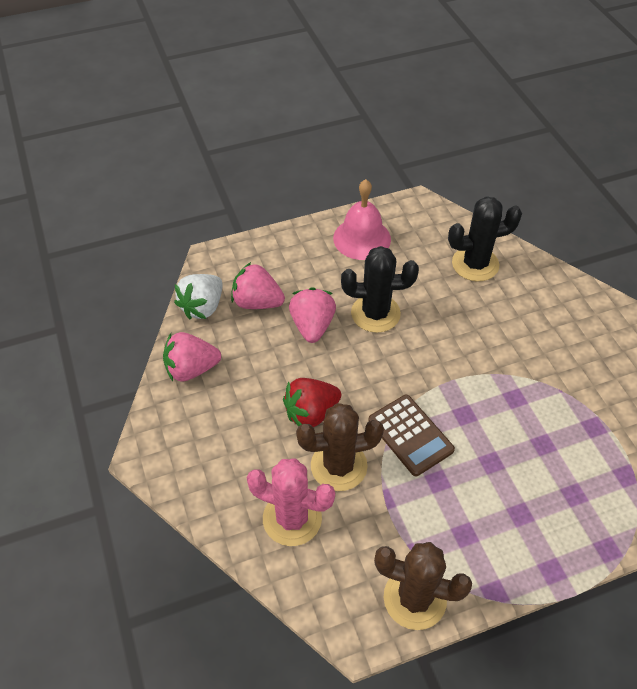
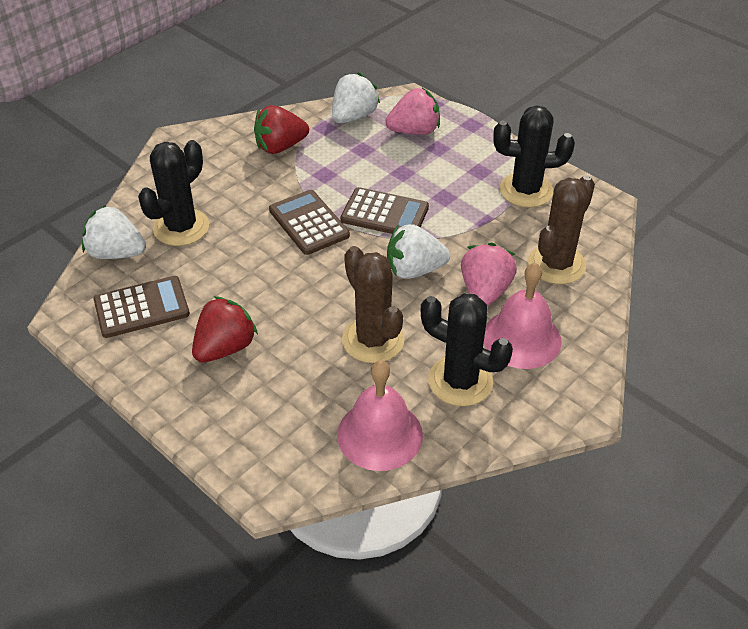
black cactus: 2 -> 3
brown calculator: 1 -> 3
pink bell: 1 -> 2
pink cactus: 1 -> 0
pink strawberry: 3 -> 2
red strawberry: 1 -> 2
white strawberry: 1 -> 3

